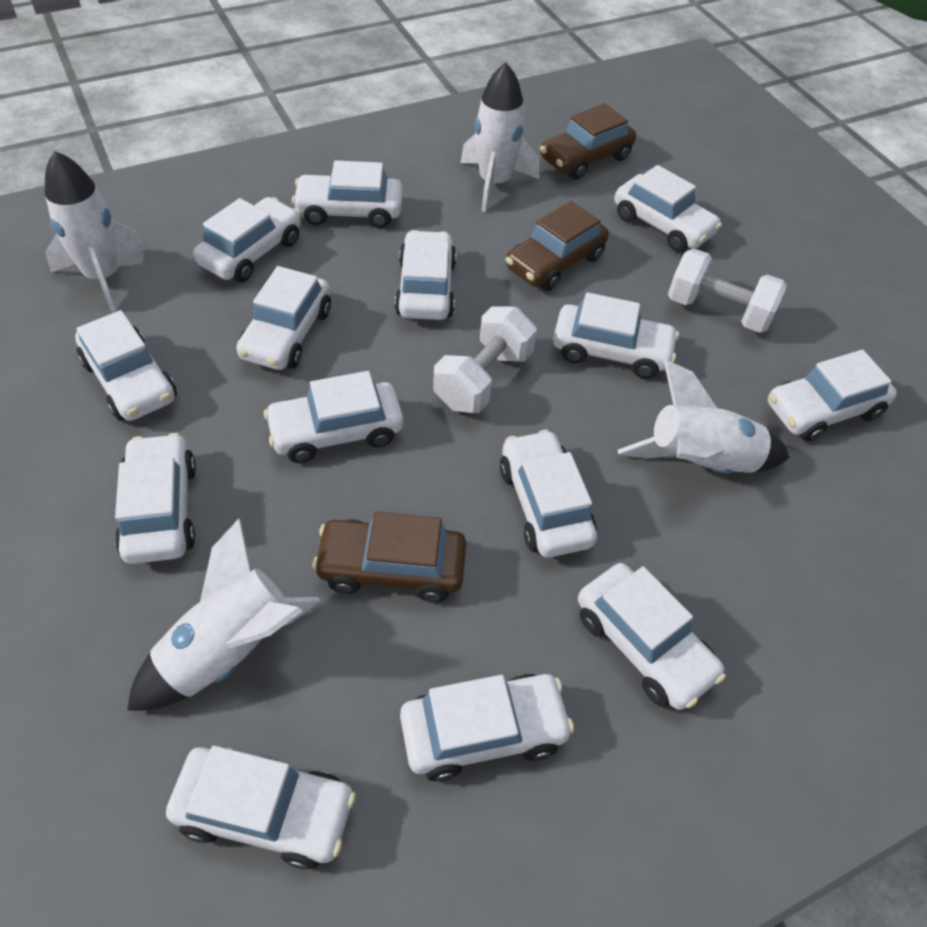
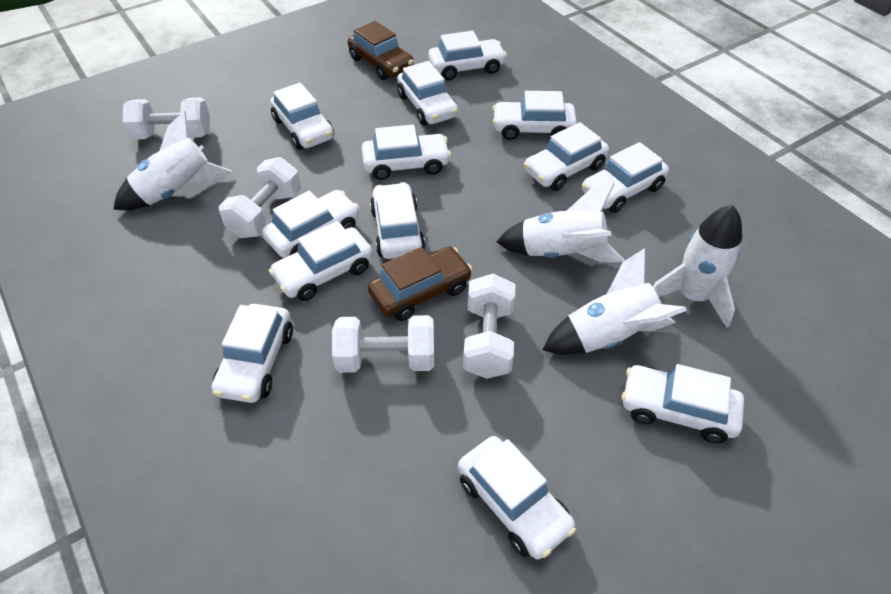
brown car: 3 -> 2
white car: 14 -> 13
white dumbbell: 2 -> 4

